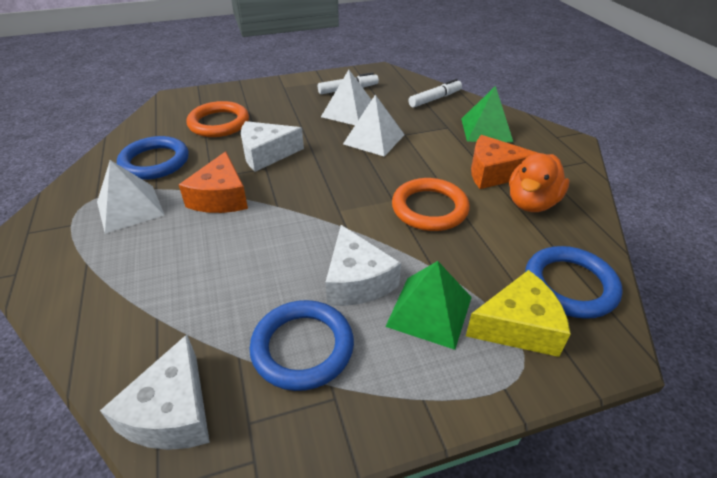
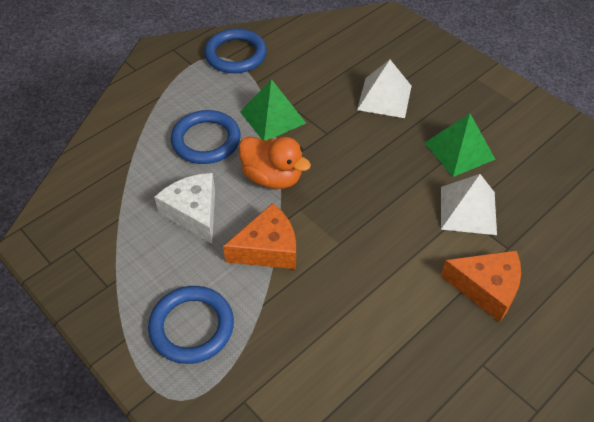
orange ring: 2 -> 0
white cheese: 3 -> 1
white marker: 2 -> 0
white pyramid: 3 -> 2
yellow cheese: 1 -> 0

